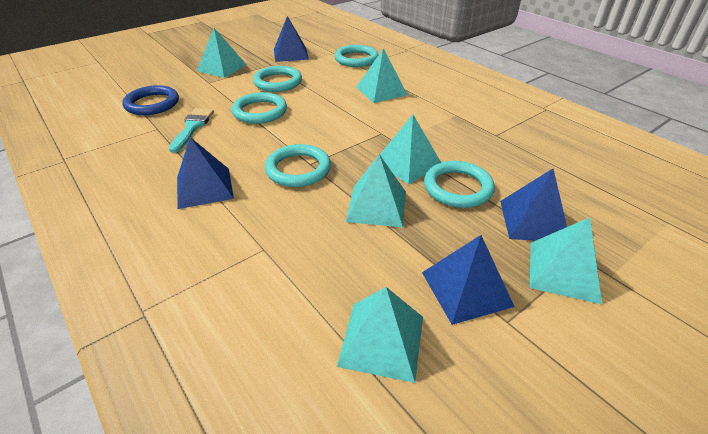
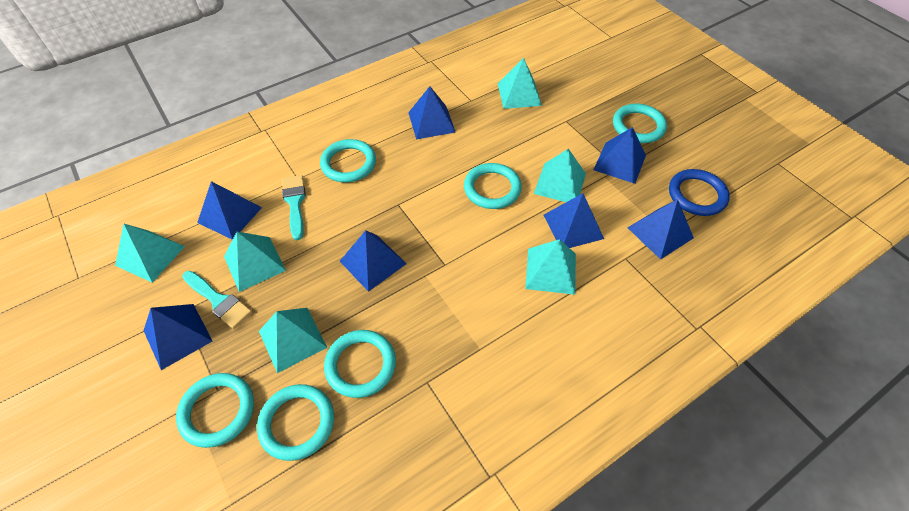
blue pyramid: 4 -> 7
turquoise brush: 1 -> 2
turquoise ring: 5 -> 6

